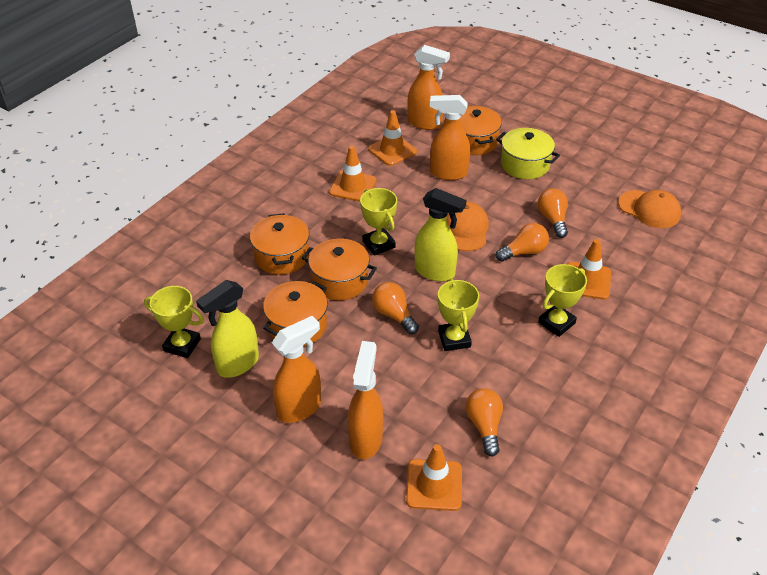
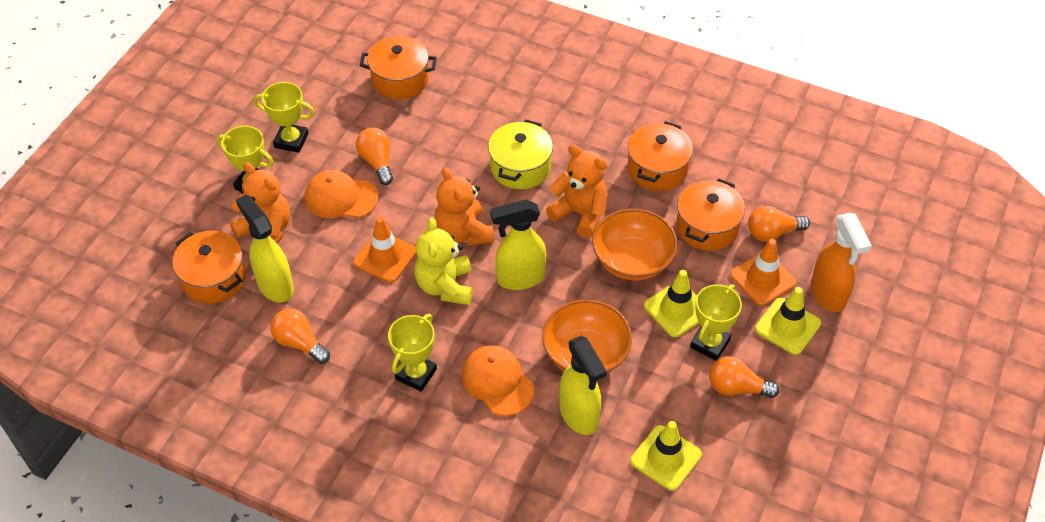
orange bowl: 0 -> 2
orange spray bottle: 4 -> 1
orange teddy bear: 0 -> 3
orange traffic cone: 4 -> 2
yellow spray bottle: 2 -> 3
yellow teddy bear: 0 -> 1
yellow traffic cone: 0 -> 3

